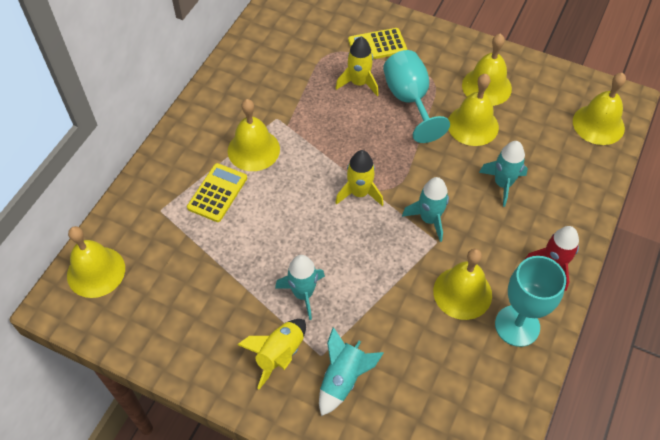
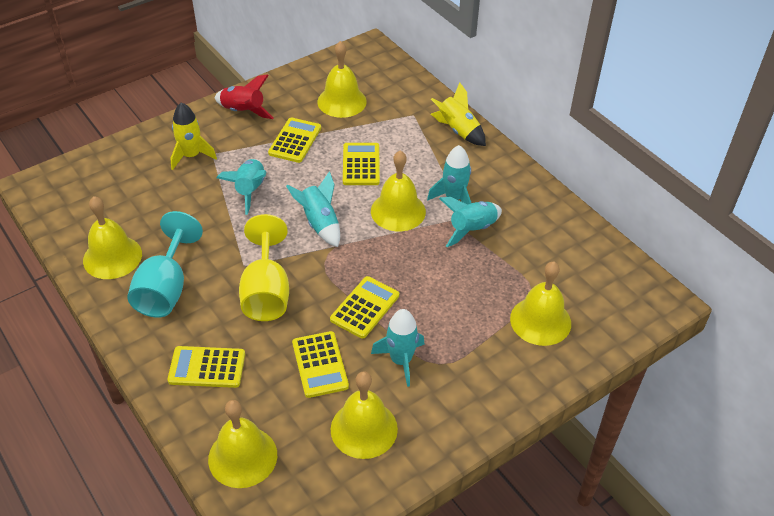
turquoise goblet: 2 -> 1
turquoise rocket: 4 -> 5
yellow calculator: 2 -> 5
yellow goblet: 0 -> 1
yellow rocket: 3 -> 2

